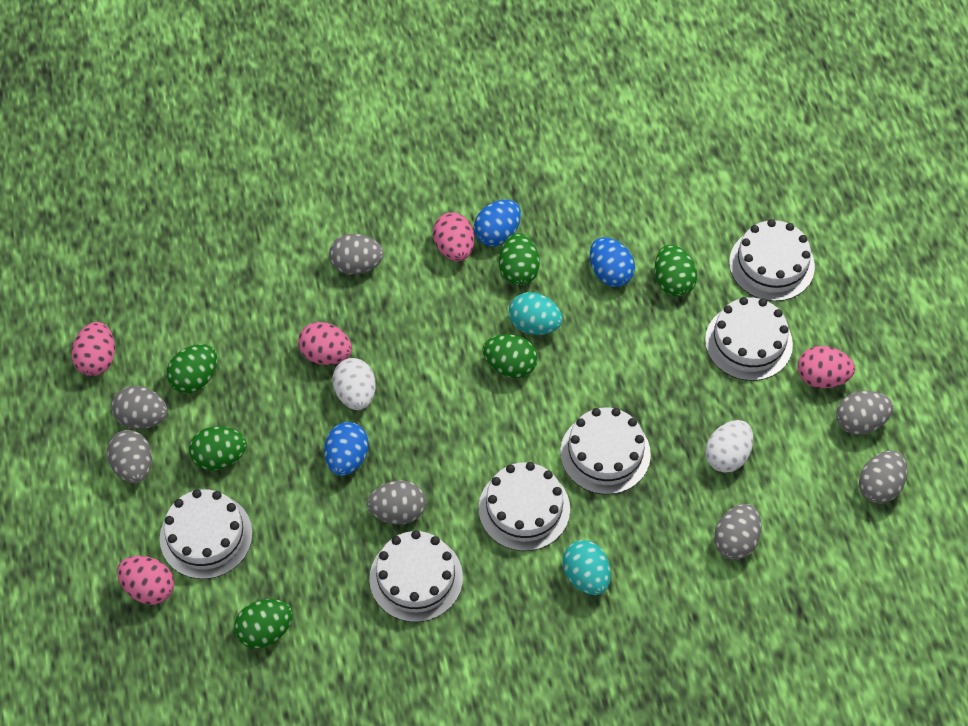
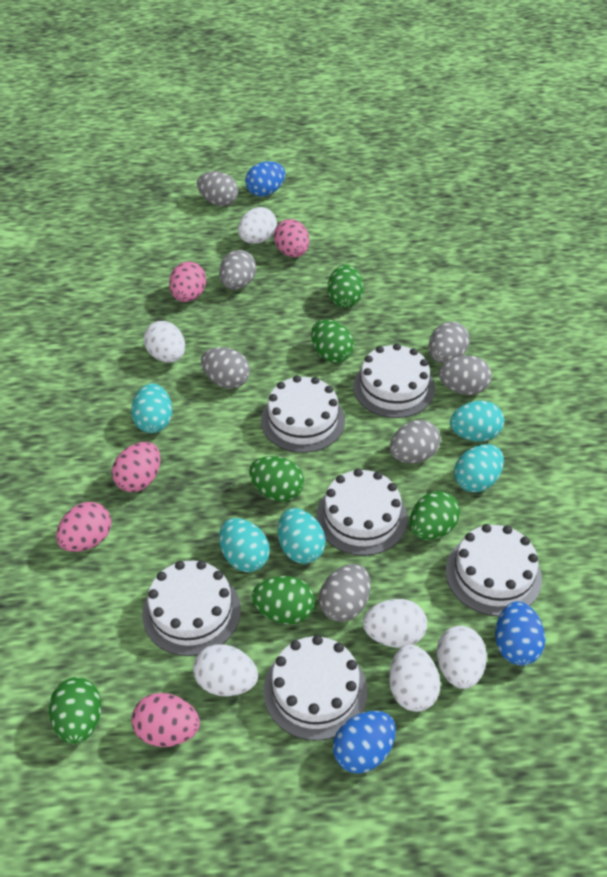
turquoise egg: 2 -> 5
white egg: 2 -> 6

